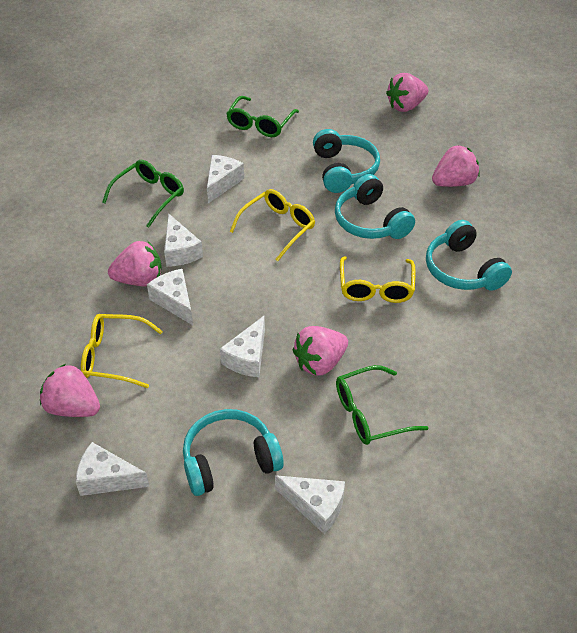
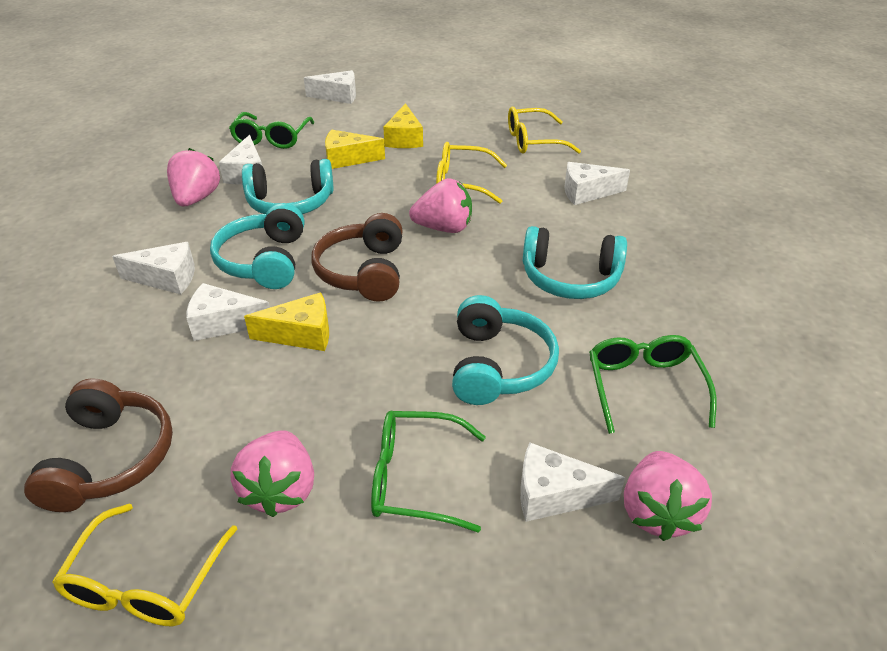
brown headphones: 0 -> 2
pink strawberry: 5 -> 4
yellow cheese: 0 -> 3

